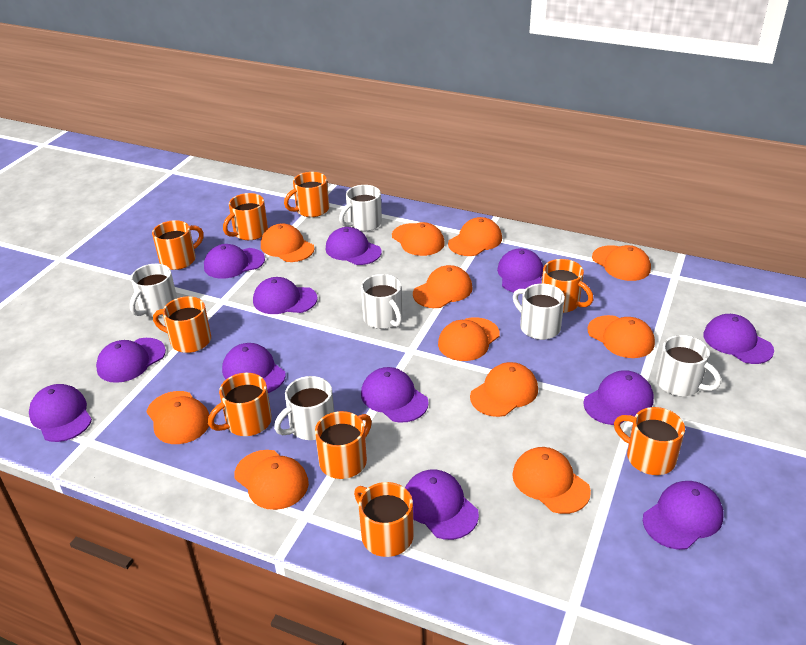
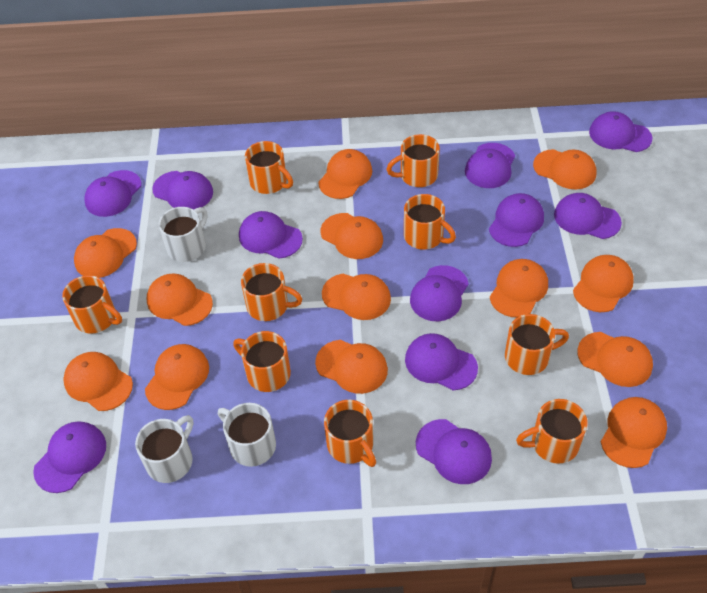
orange cap: 11 -> 13
purple cap: 12 -> 11
white mug: 6 -> 3

